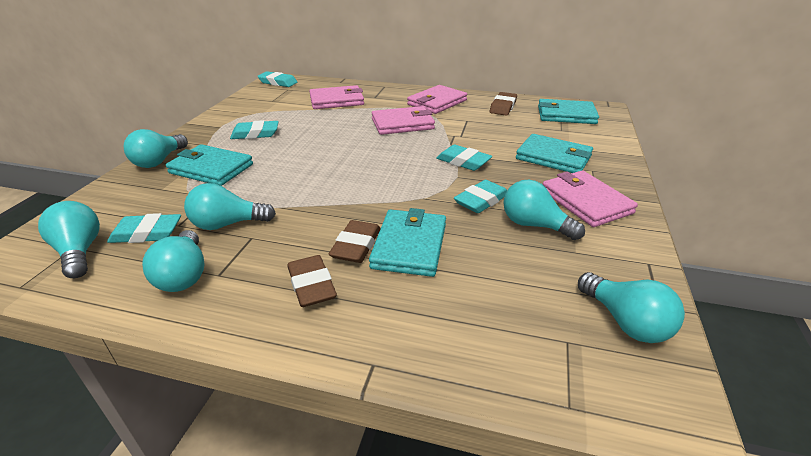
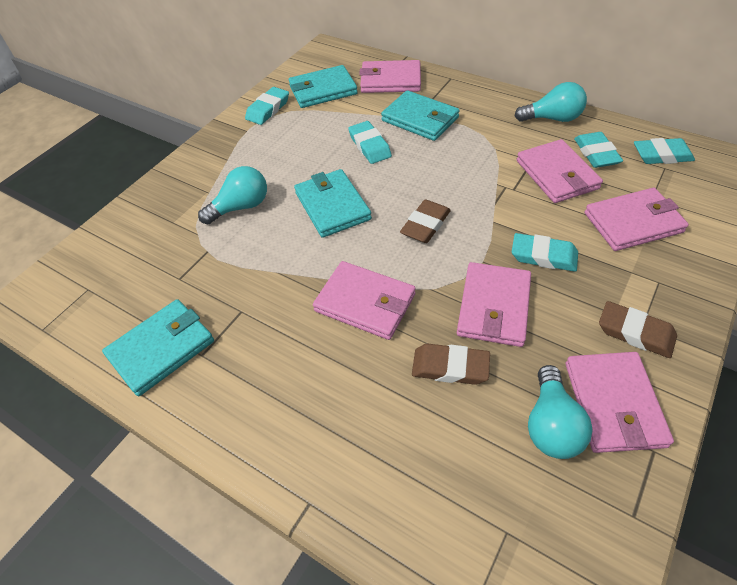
pink wallet: 4 -> 6
turquoise light bulb: 6 -> 3

